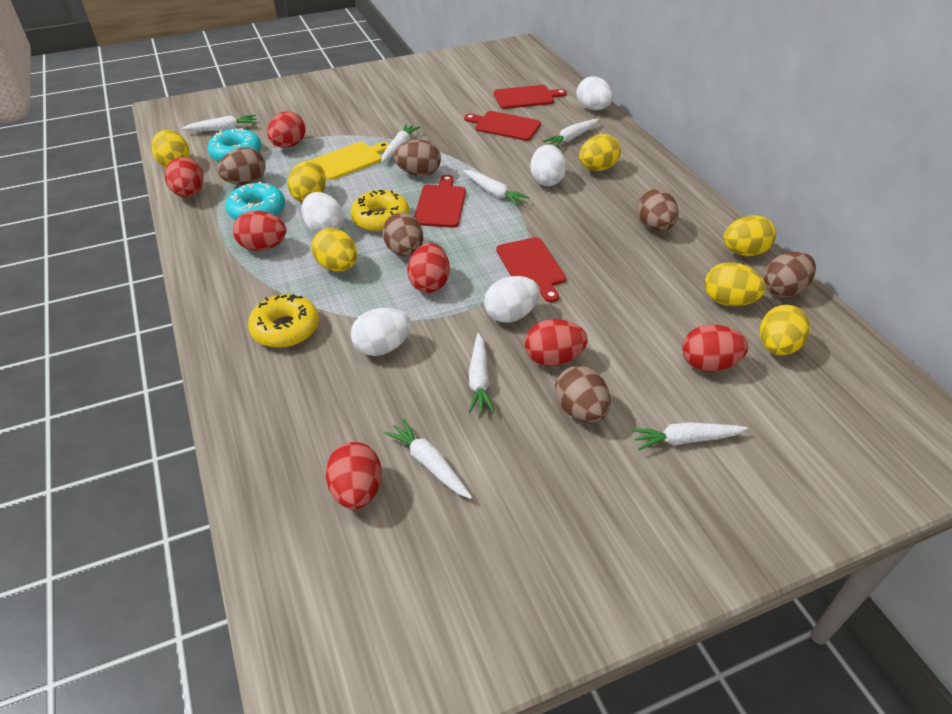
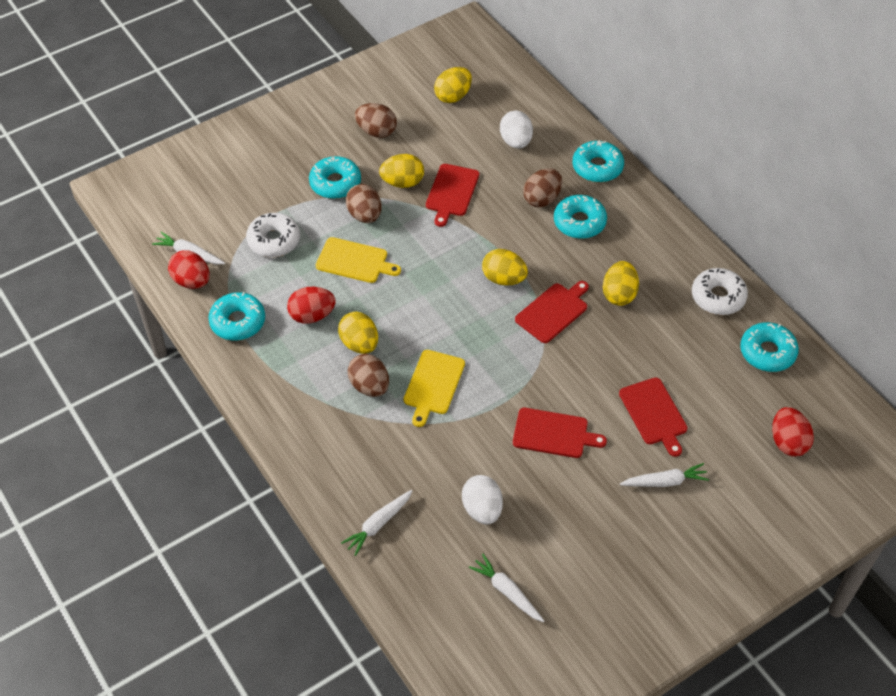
brown egg: 6 -> 4
red egg: 7 -> 3
turquoise donut: 2 -> 5
white carrot: 7 -> 4
white donut: 0 -> 2
white egg: 5 -> 2
yellow cutting board: 1 -> 2
yellow donut: 2 -> 0
yellow egg: 7 -> 5

